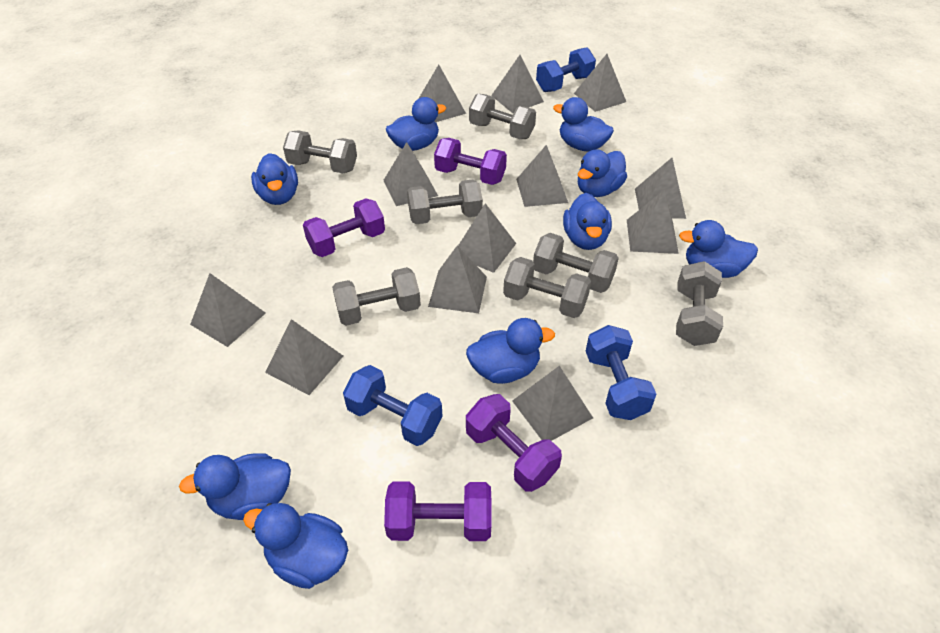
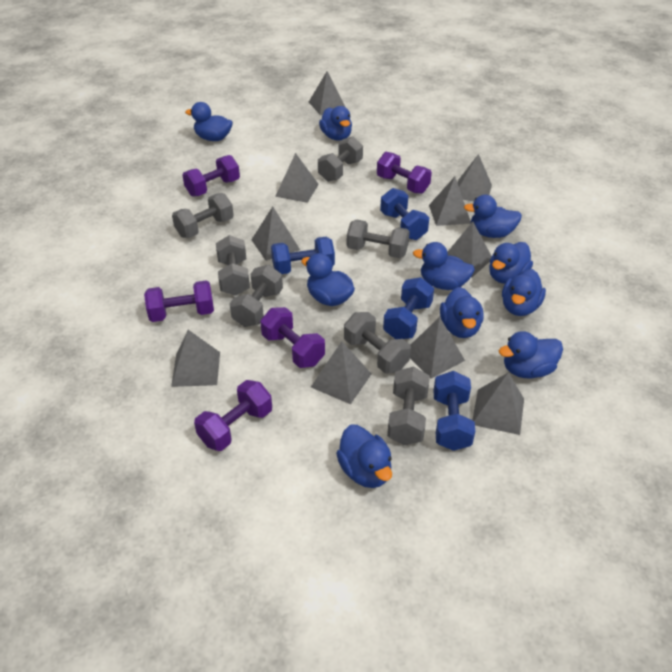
blue duck: 9 -> 10
blue dumbbell: 3 -> 4
grey pyramid: 12 -> 10
purple dumbbell: 4 -> 5

